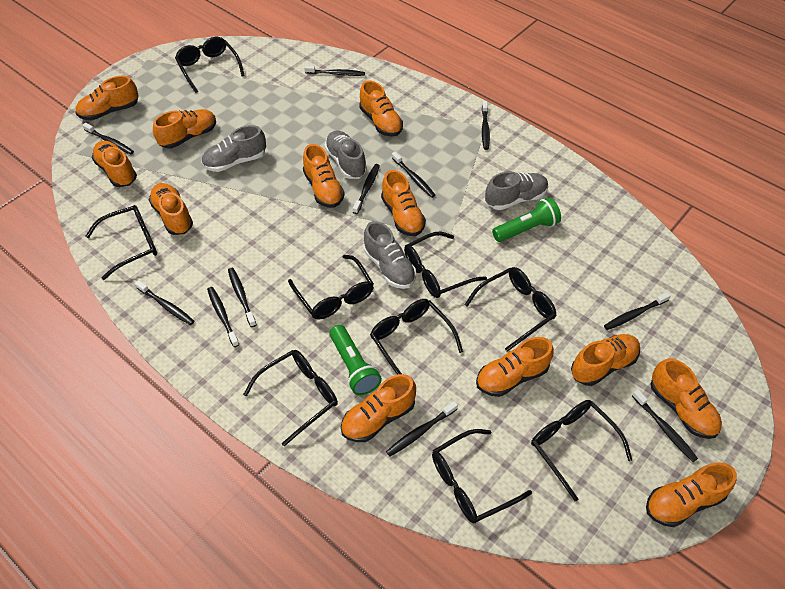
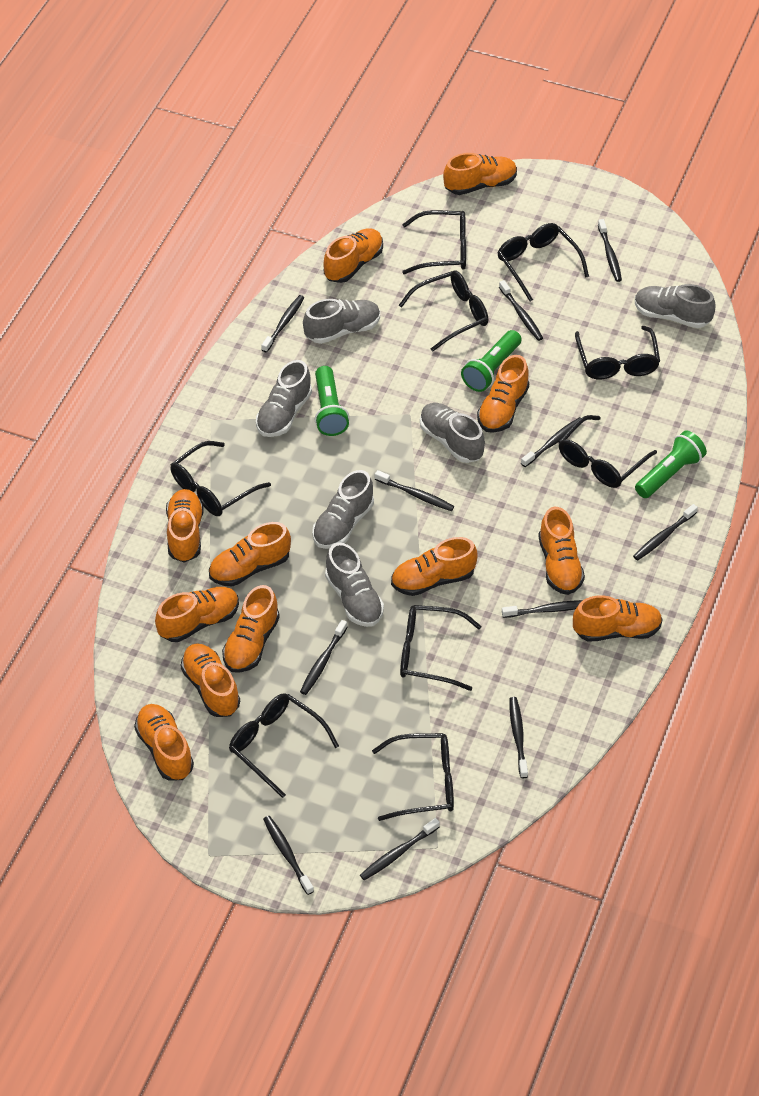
green flashlight: 2 -> 3
grey shoe: 4 -> 6

